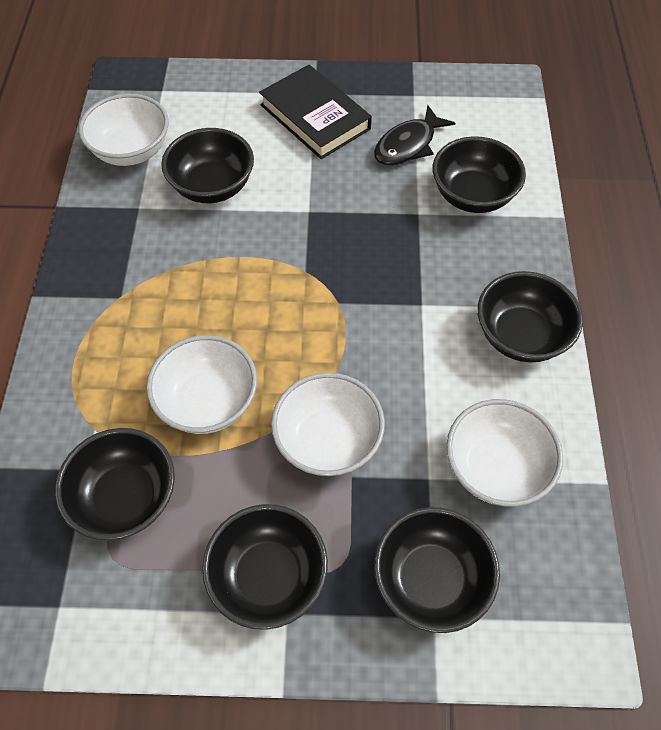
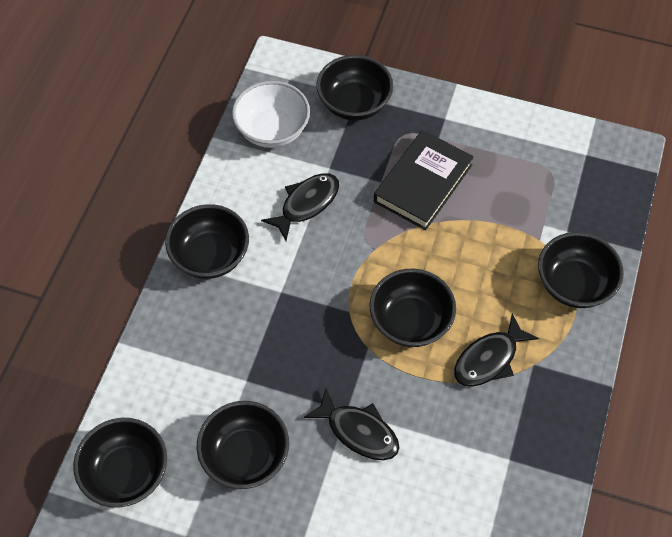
black fish: 1 -> 3
white bowl: 4 -> 1

